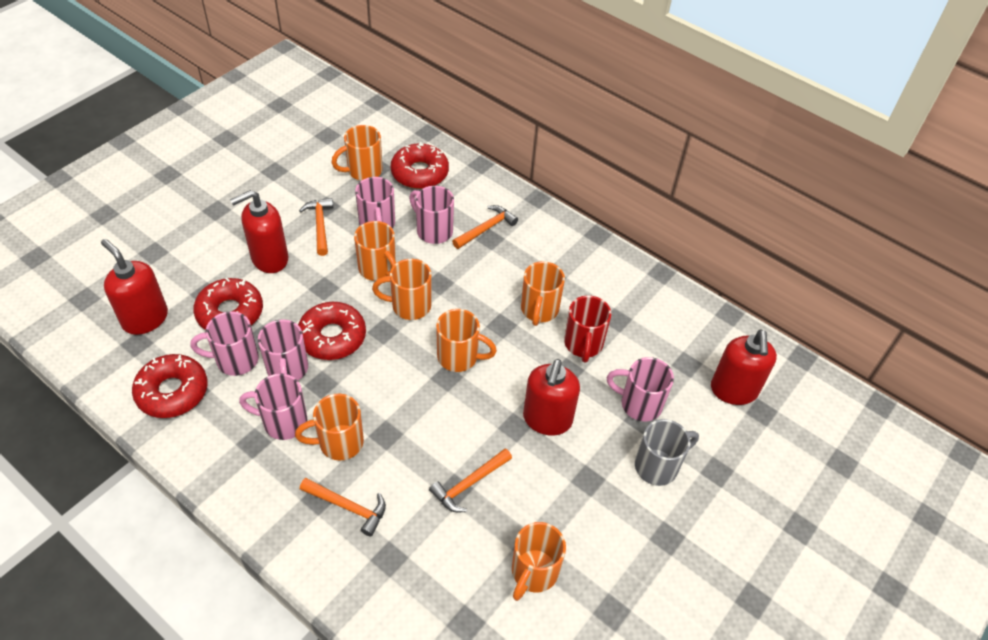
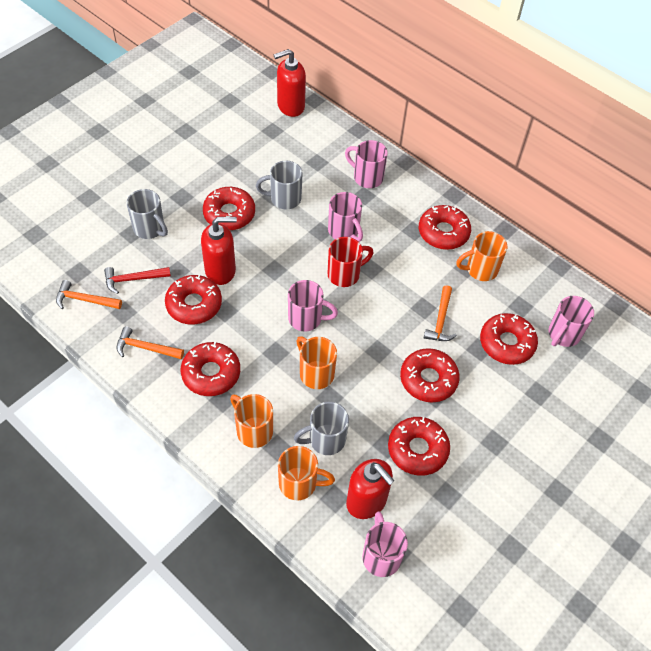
grey mug: 1 -> 3
orange hammer: 4 -> 3
orange mug: 7 -> 4
pink mug: 6 -> 5
red donut: 4 -> 7
red hammer: 0 -> 1
red soap dispenser: 4 -> 3

